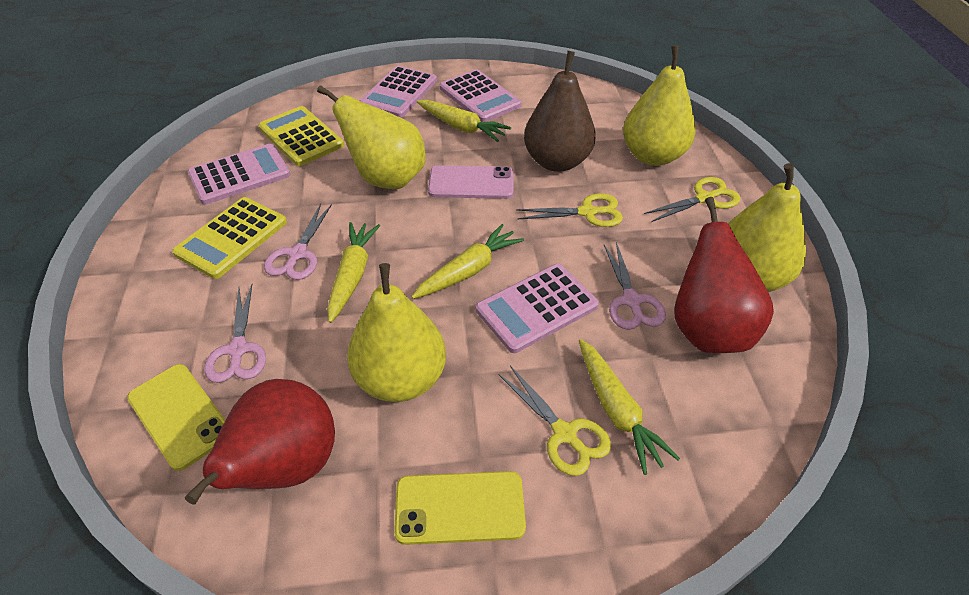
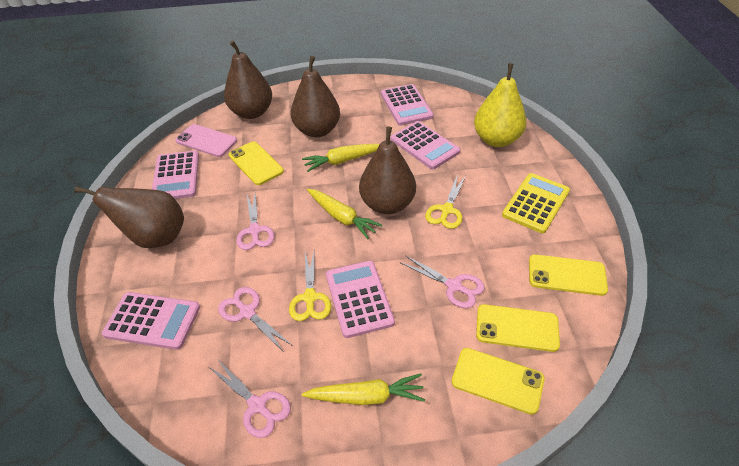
brown pear: 1 -> 4
pink calculator: 4 -> 5
pink scissors: 3 -> 4
red pear: 2 -> 0
yellow calculator: 2 -> 1
yellow carrot: 4 -> 3
yellow pear: 4 -> 1
yellow phone: 2 -> 4
yellow scissors: 3 -> 2

